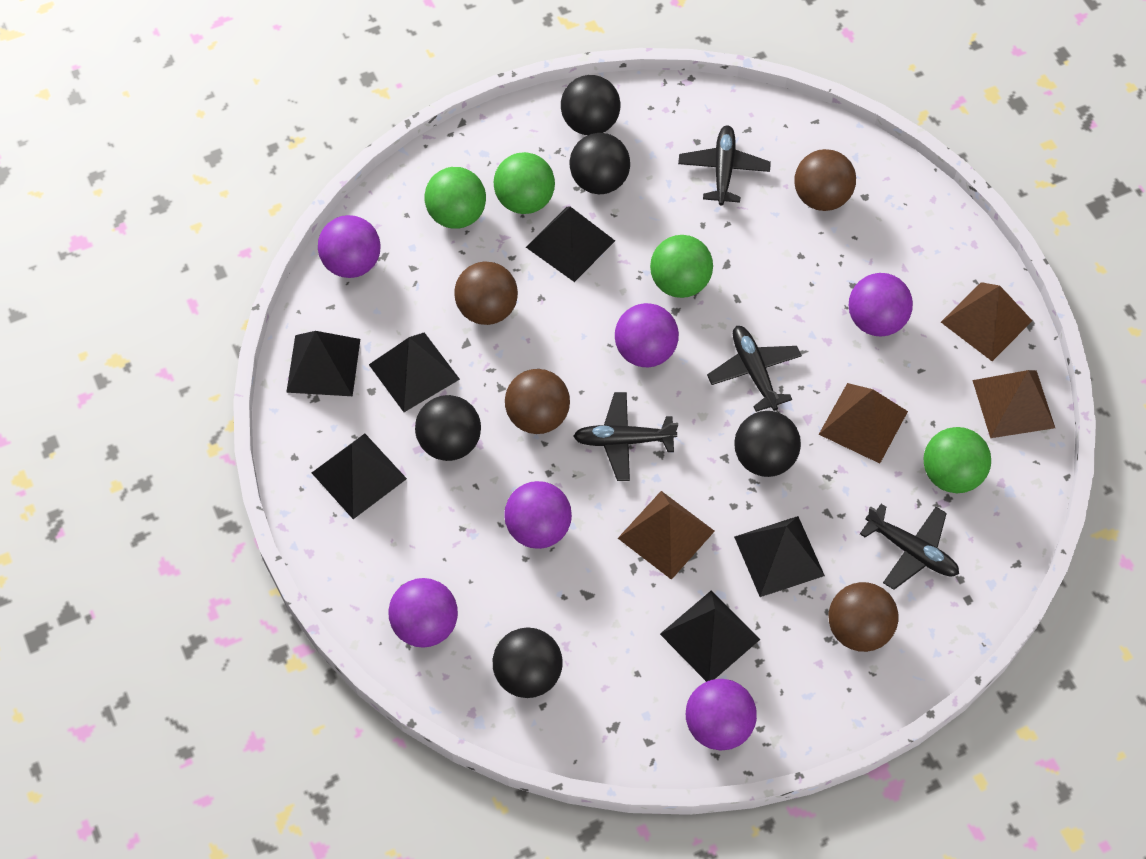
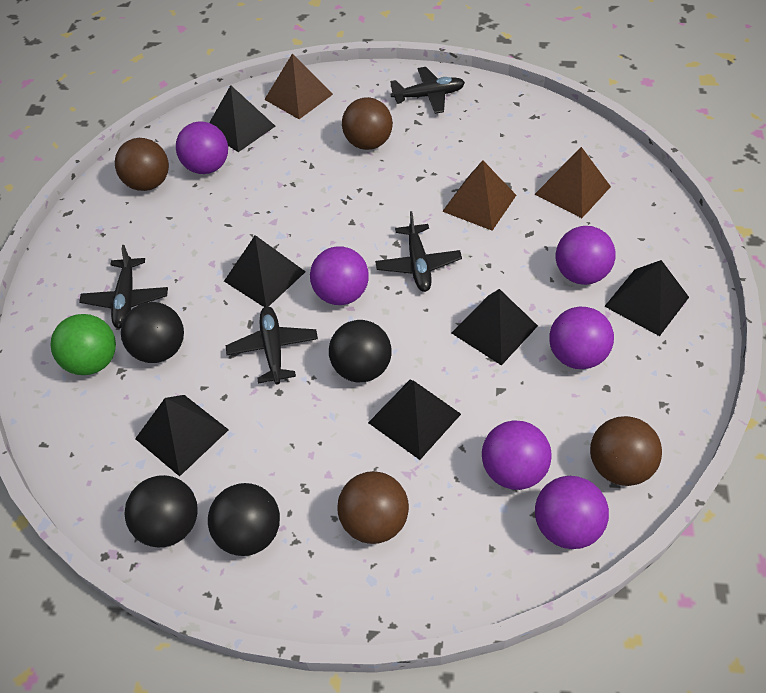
black ball: 5 -> 4
brown pyramid: 4 -> 3
green ball: 4 -> 1

